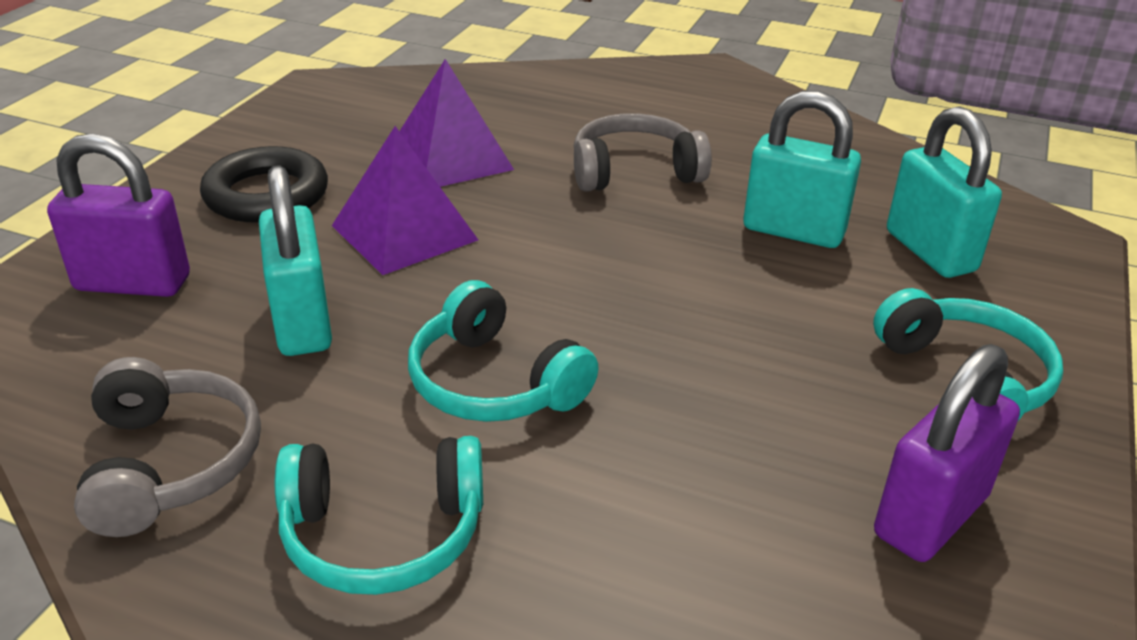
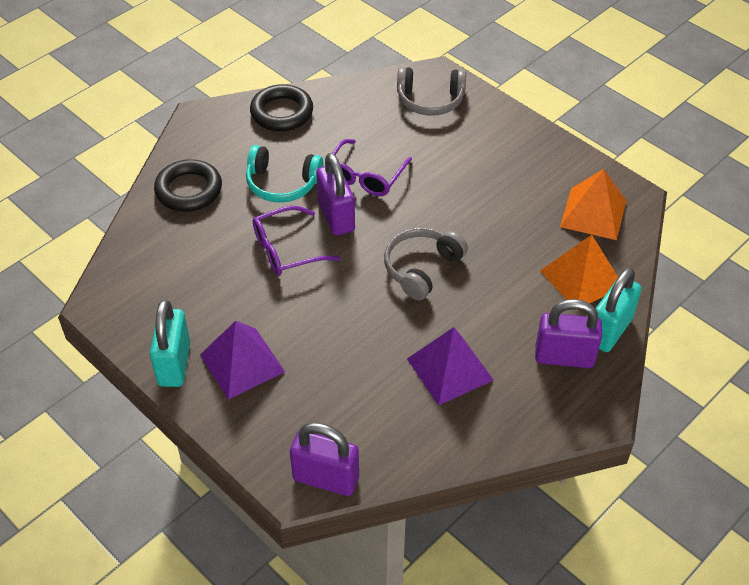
black ring: 1 -> 2
orange pyramid: 0 -> 2
purple glasses: 0 -> 2
purple padlock: 2 -> 3
turquoise headphones: 3 -> 1
turquoise padlock: 3 -> 2

